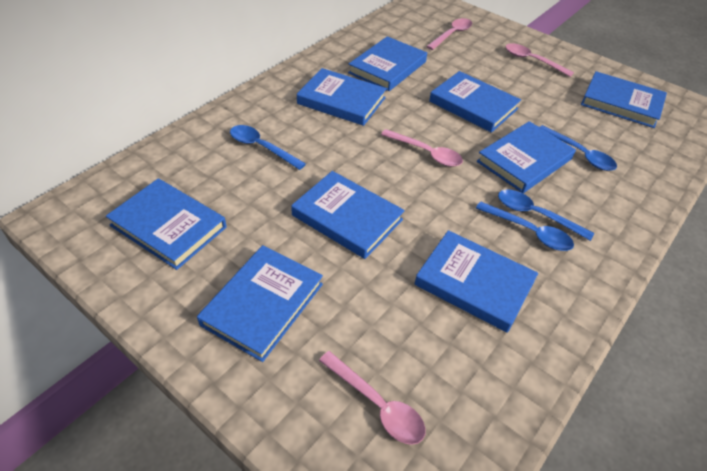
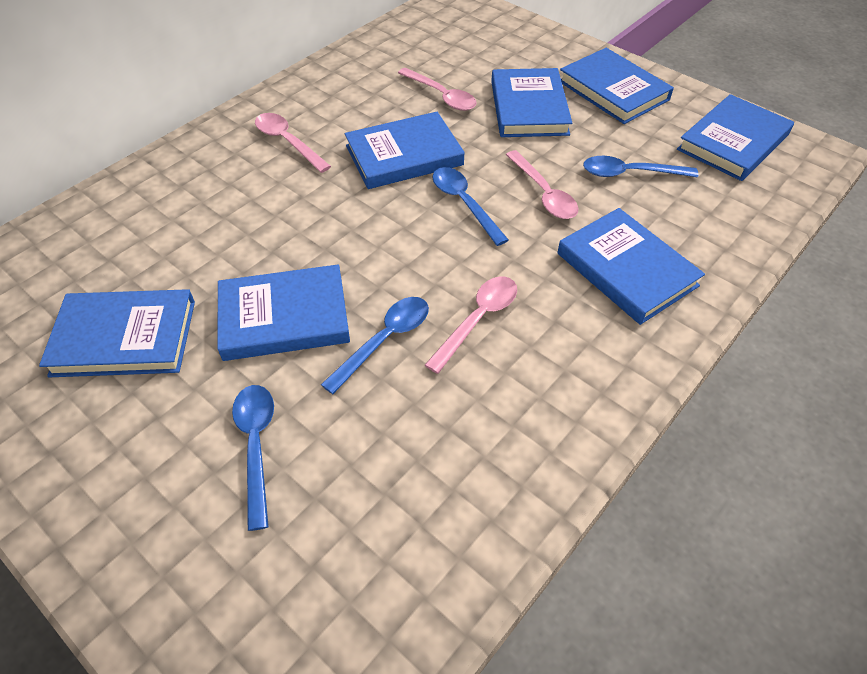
blue book: 9 -> 7

